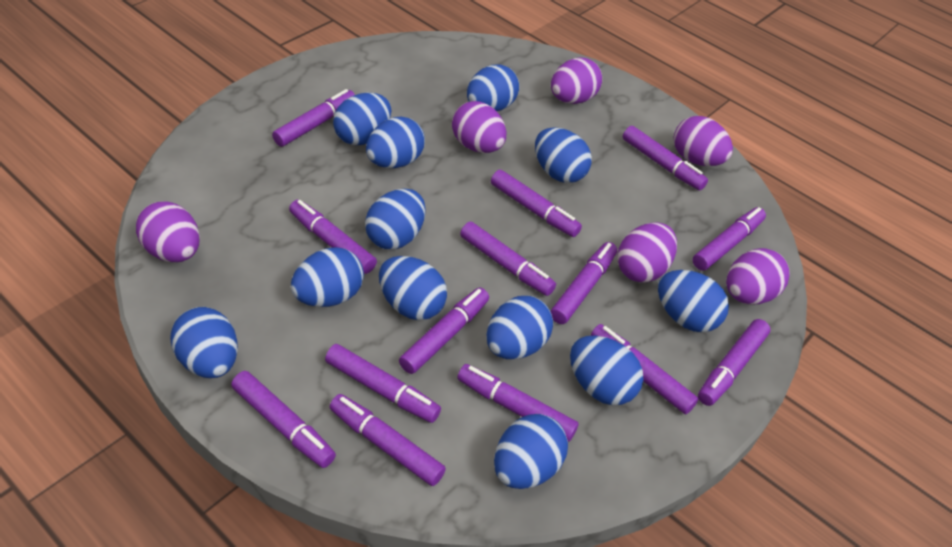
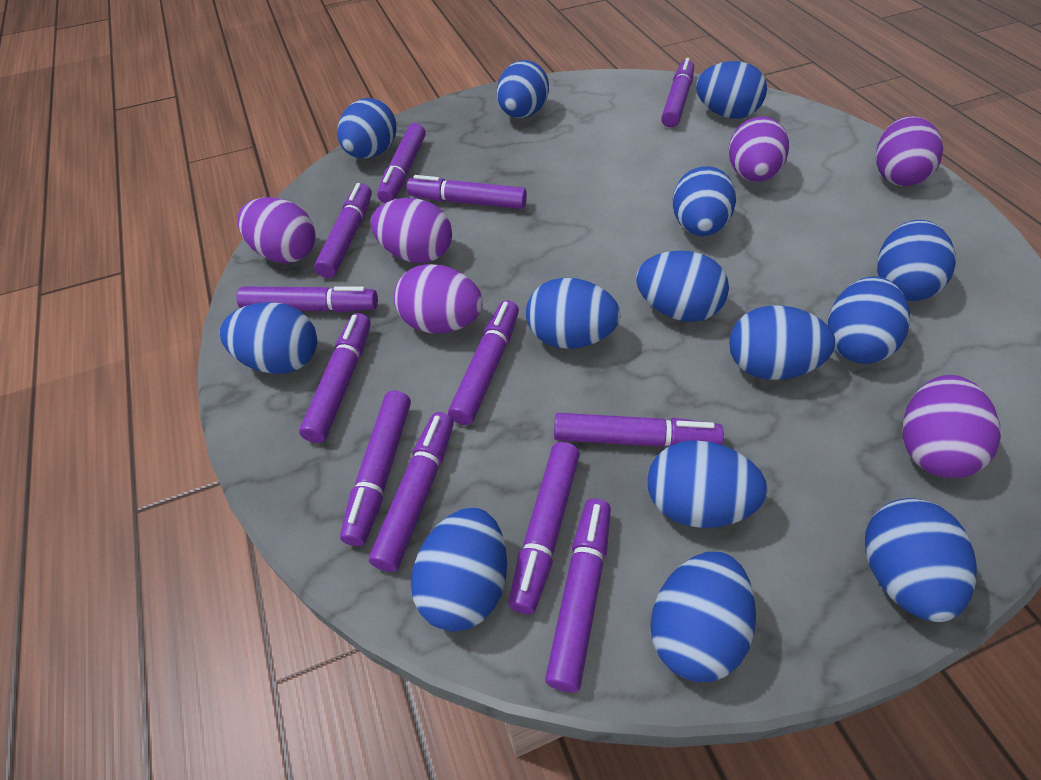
blue egg: 12 -> 14
purple marker: 14 -> 12

